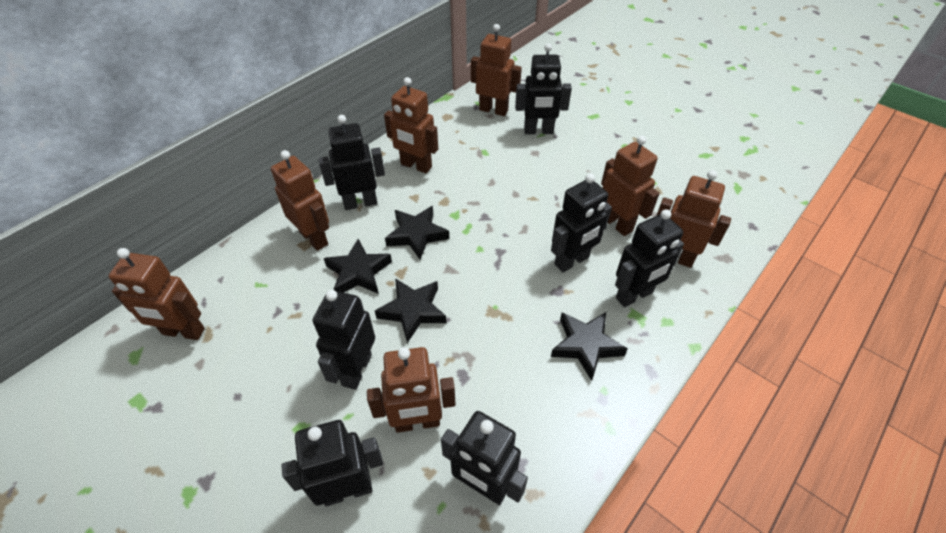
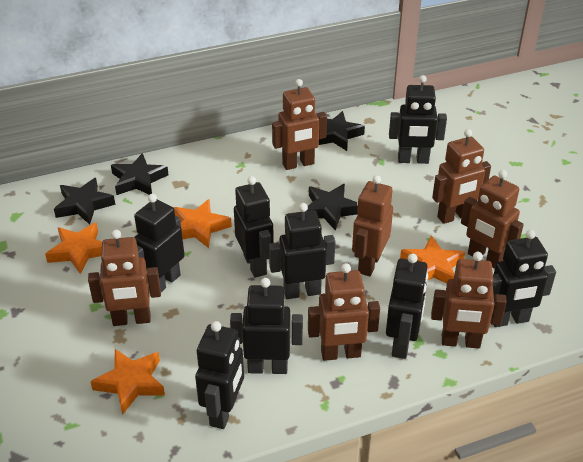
black robot: 7 -> 8
orange star: 0 -> 4

